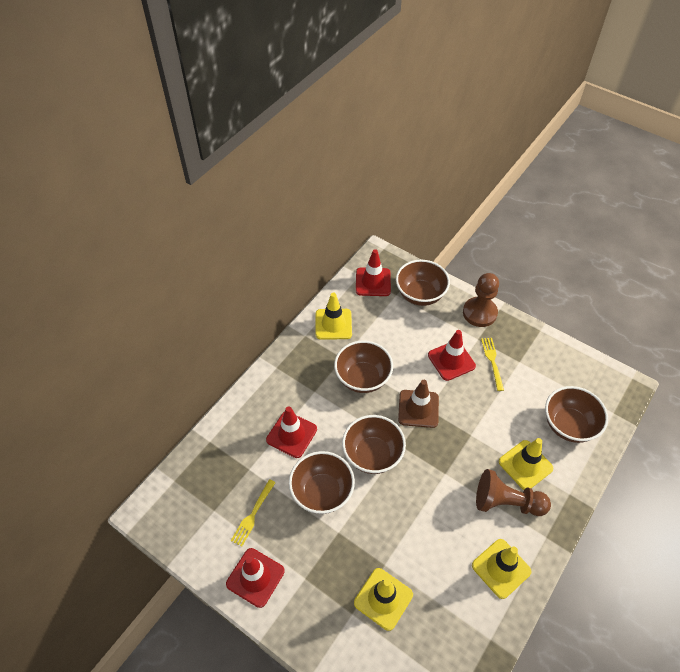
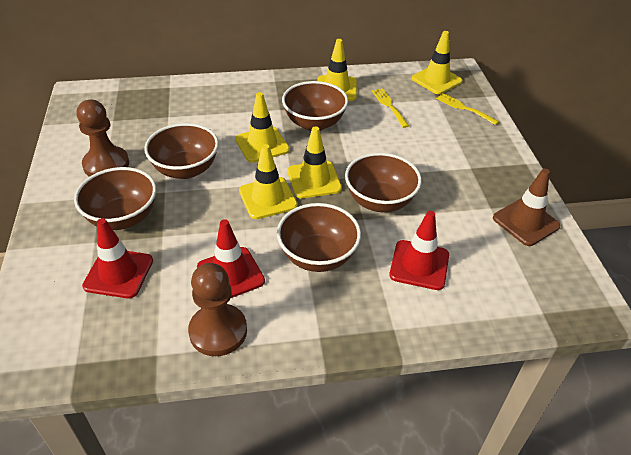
red traffic cone: 4 -> 3
yellow traffic cone: 4 -> 5

